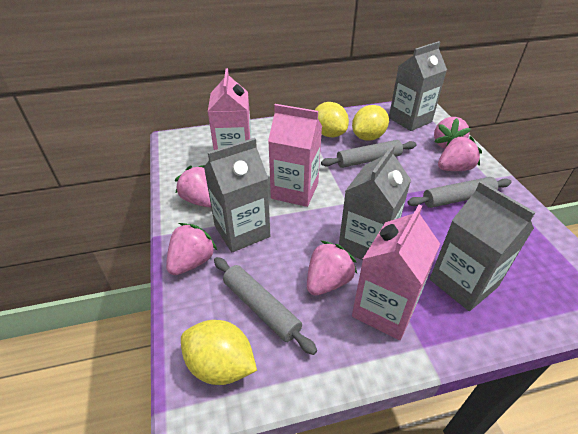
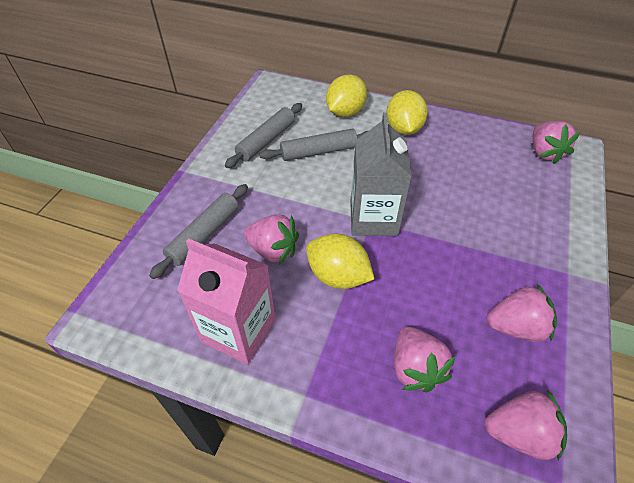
grey carton: 4 -> 1
pink carton: 3 -> 1

